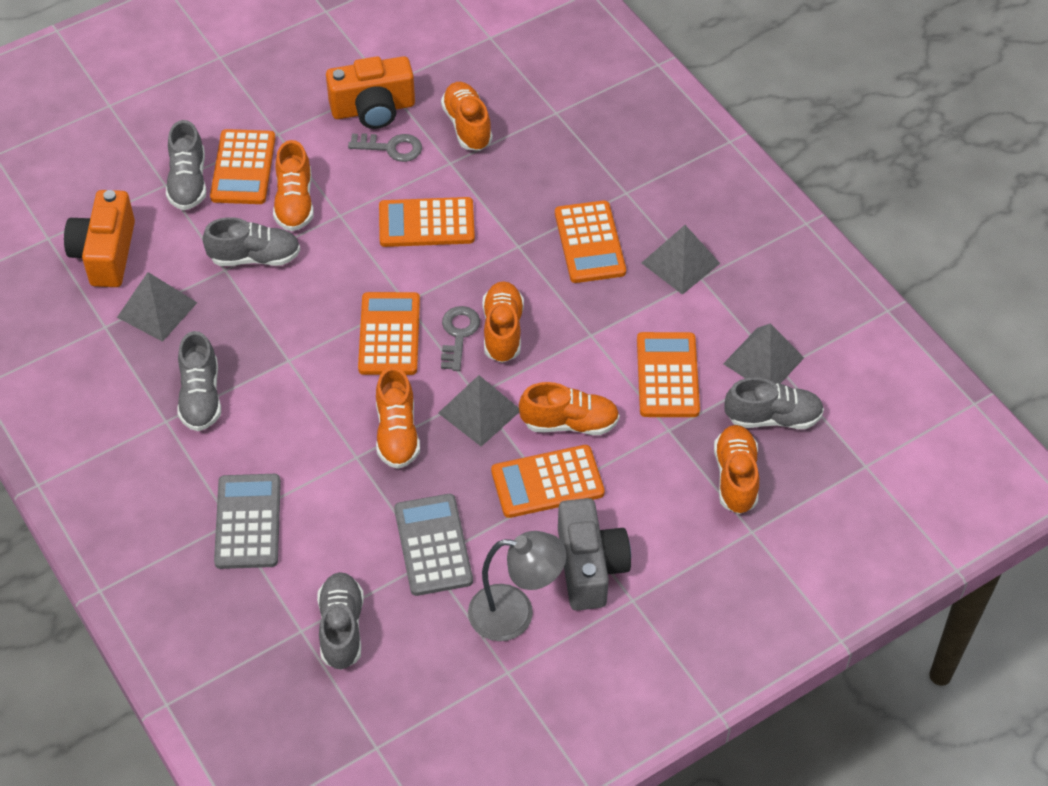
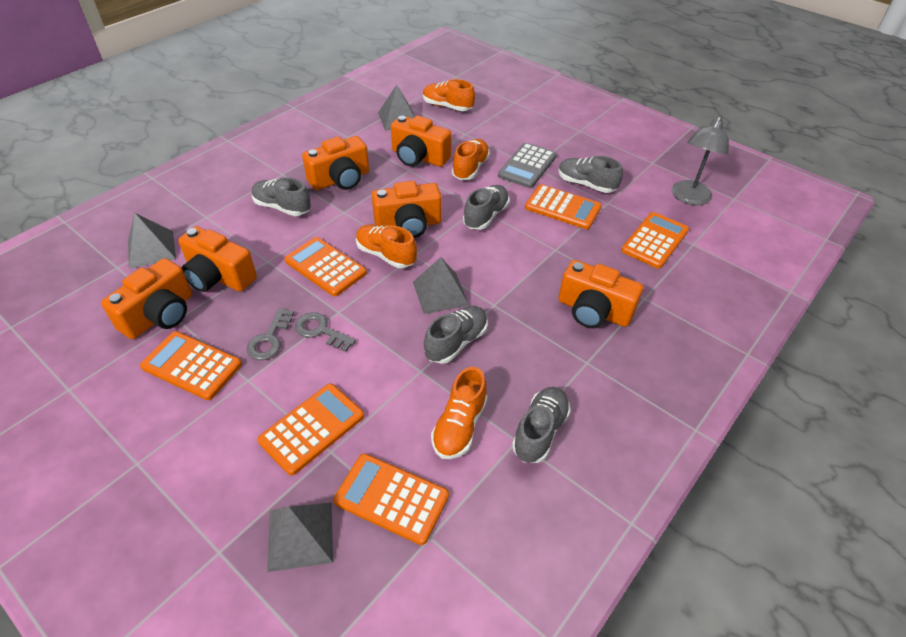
grey calculator: 2 -> 1
grey camera: 1 -> 0
orange camera: 2 -> 6
orange shoe: 6 -> 4

